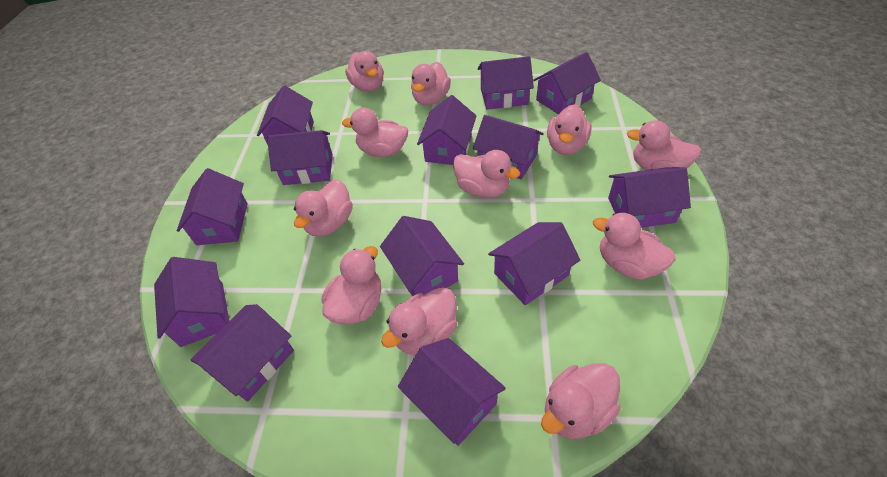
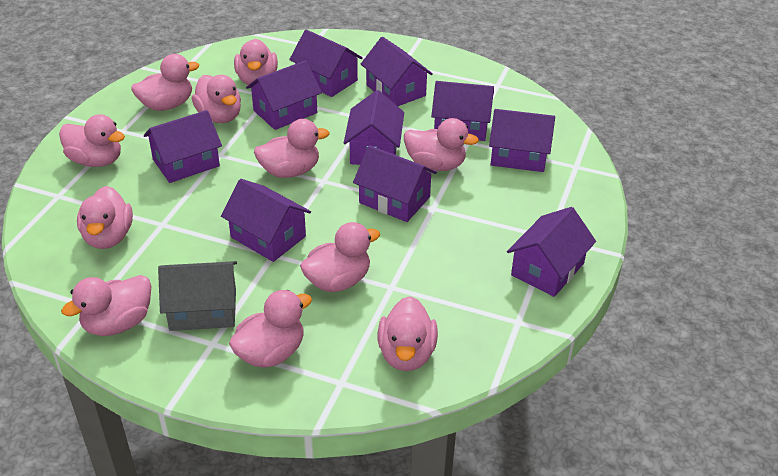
grey house: 0 -> 1
purple house: 13 -> 10

